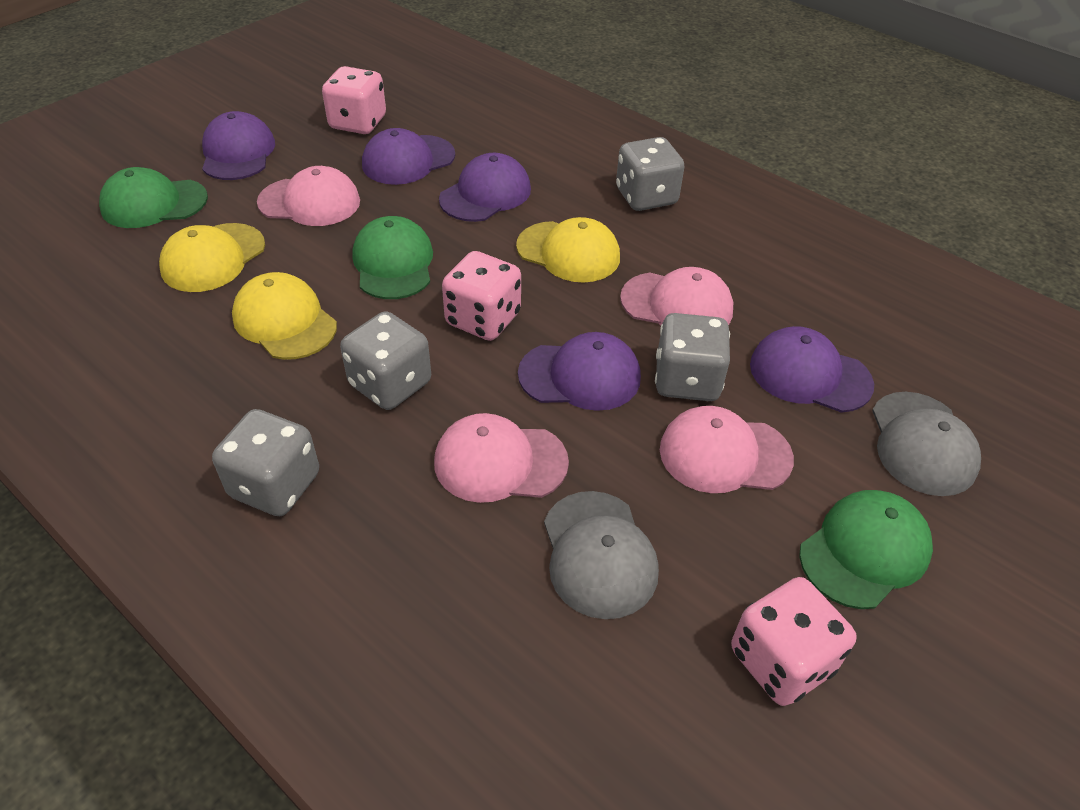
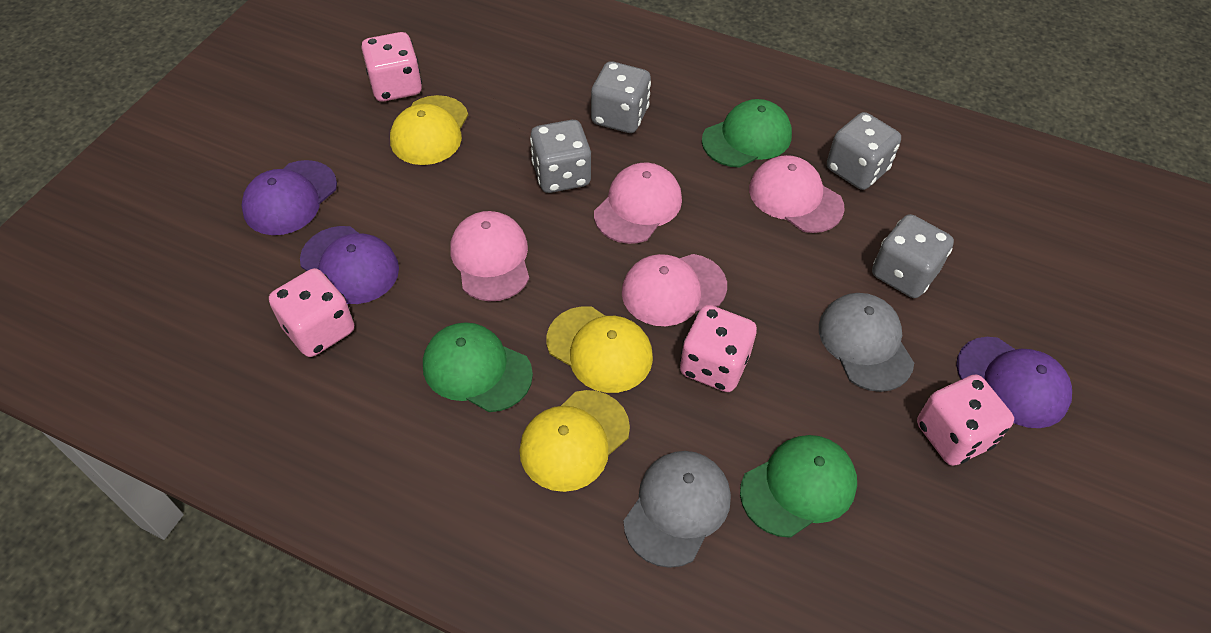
pink dice: 3 -> 4
purple cap: 5 -> 3

